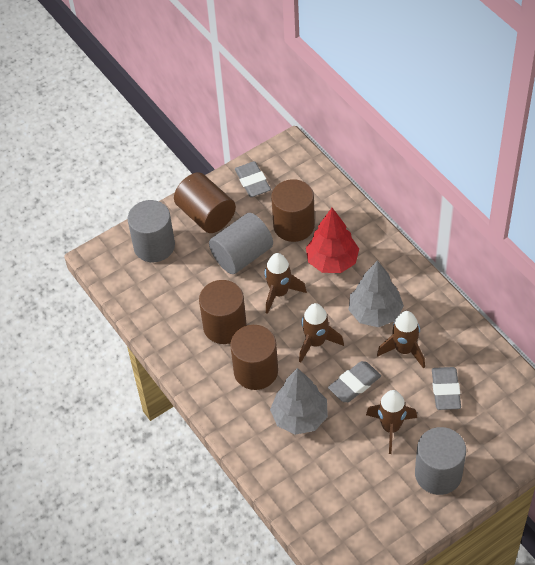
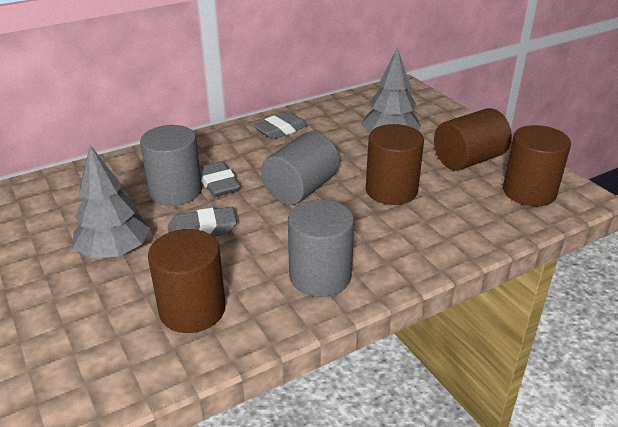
brown rocket: 4 -> 0
red tree: 1 -> 0

